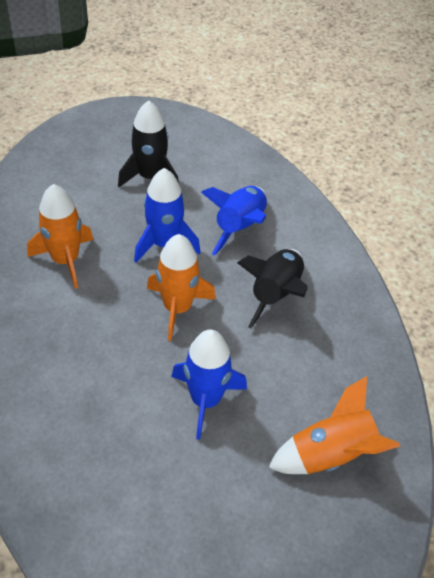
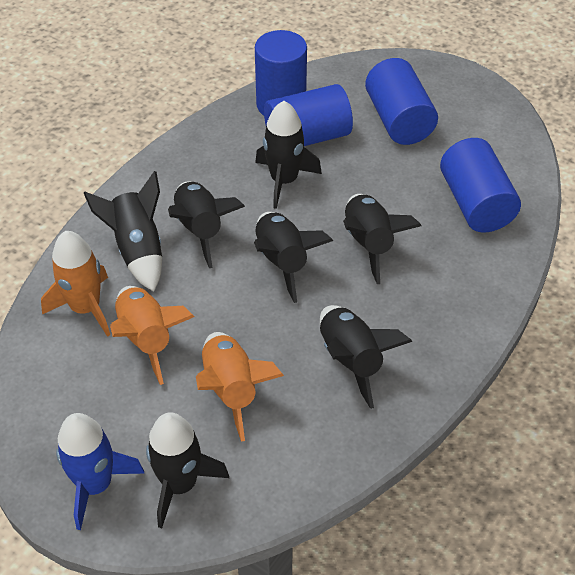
black rocket: 2 -> 7
blue cylinder: 0 -> 4
blue rocket: 3 -> 1

